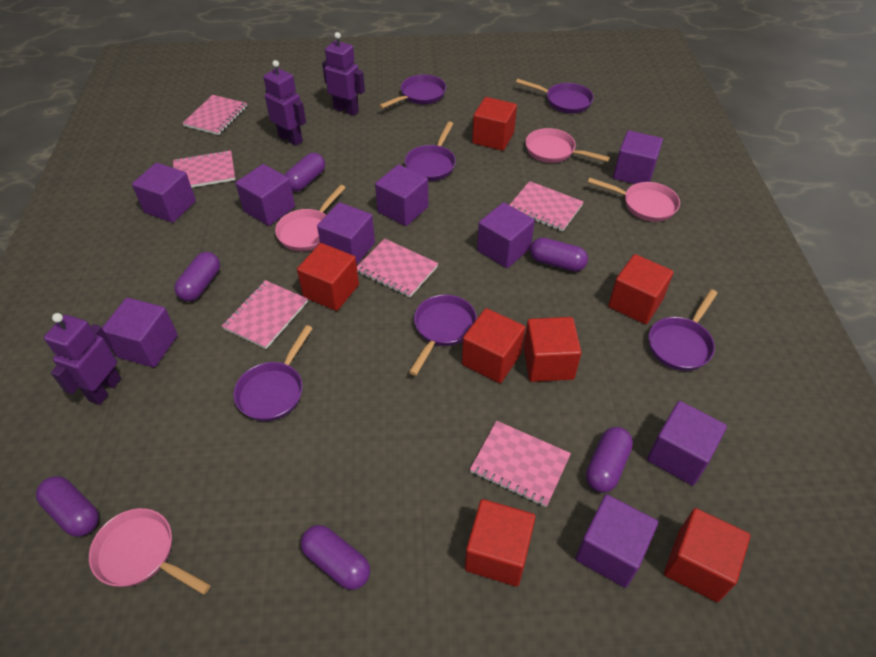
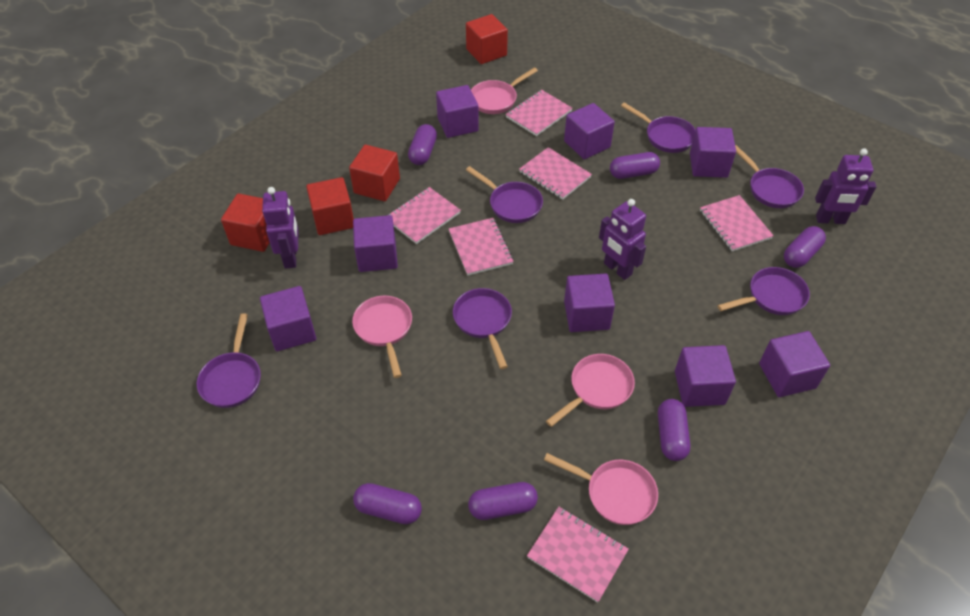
purple cube: 9 -> 8
red cube: 7 -> 4

